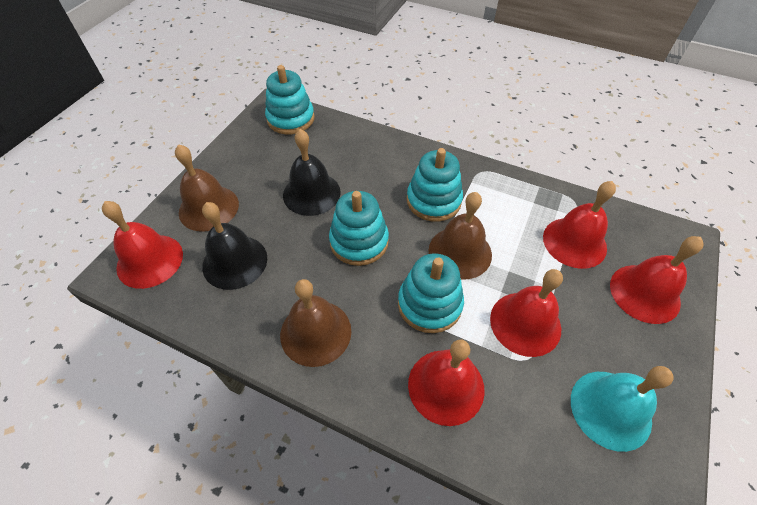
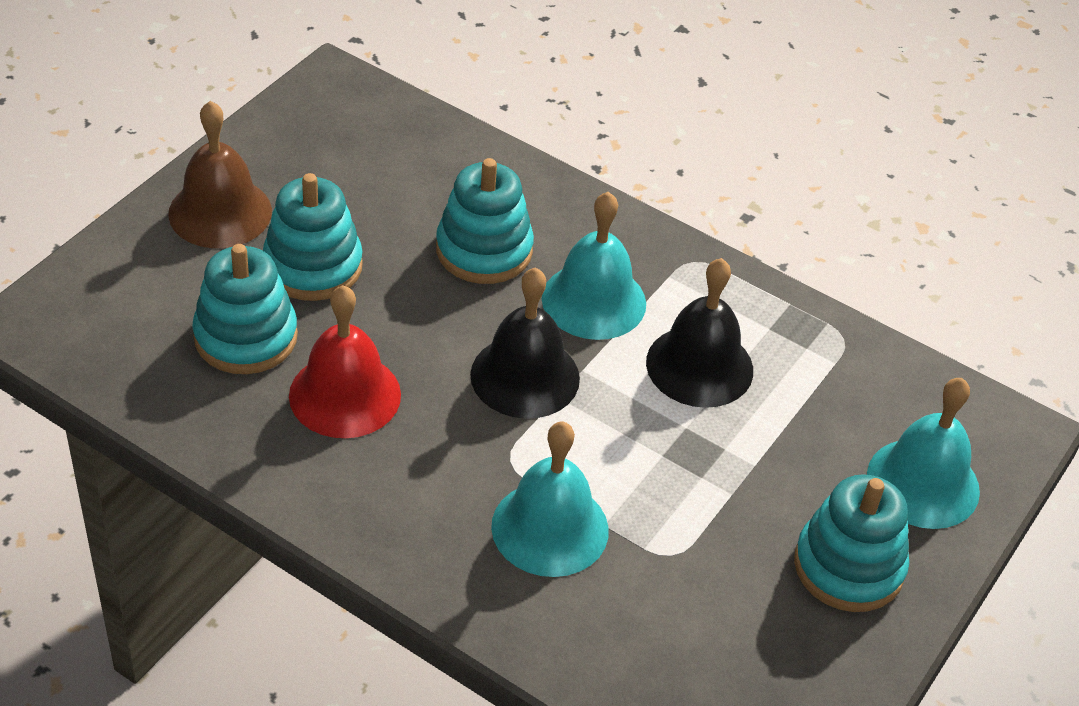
brown bell: 3 -> 1
red bell: 5 -> 1
turquoise bell: 1 -> 3

